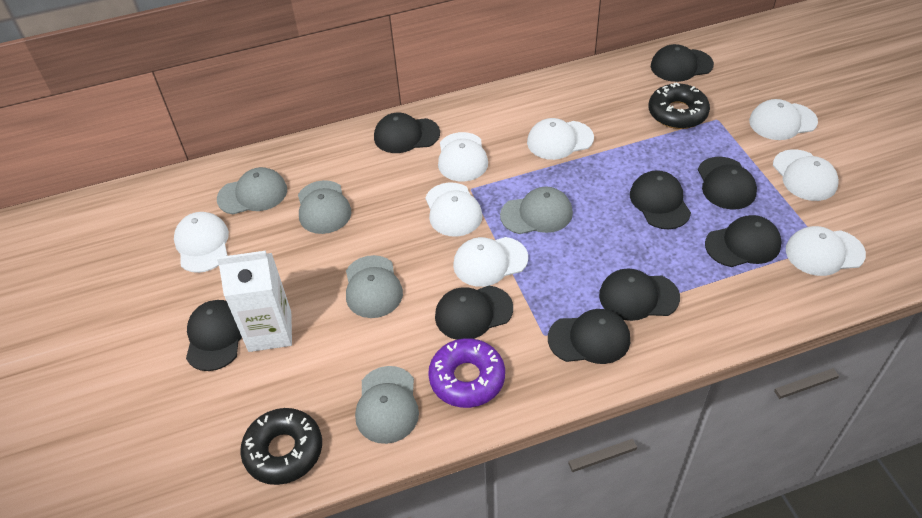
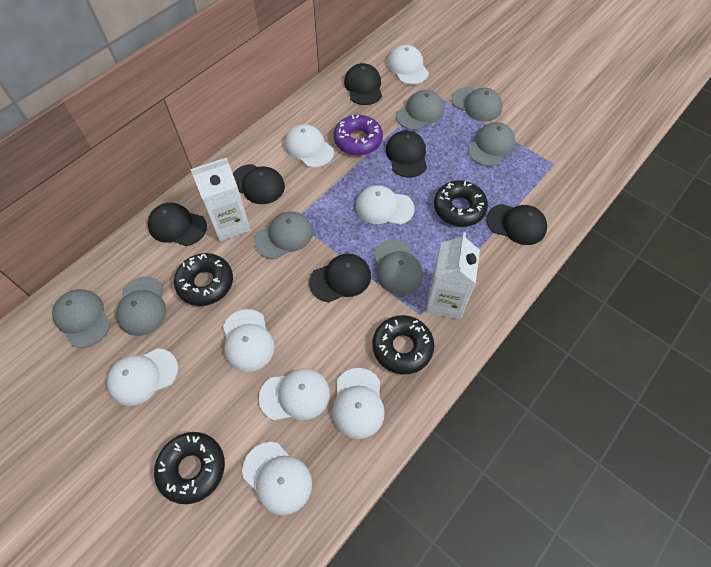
black cap: 9 -> 6
black donut: 2 -> 4
grey cap: 5 -> 7
white carton: 1 -> 2

